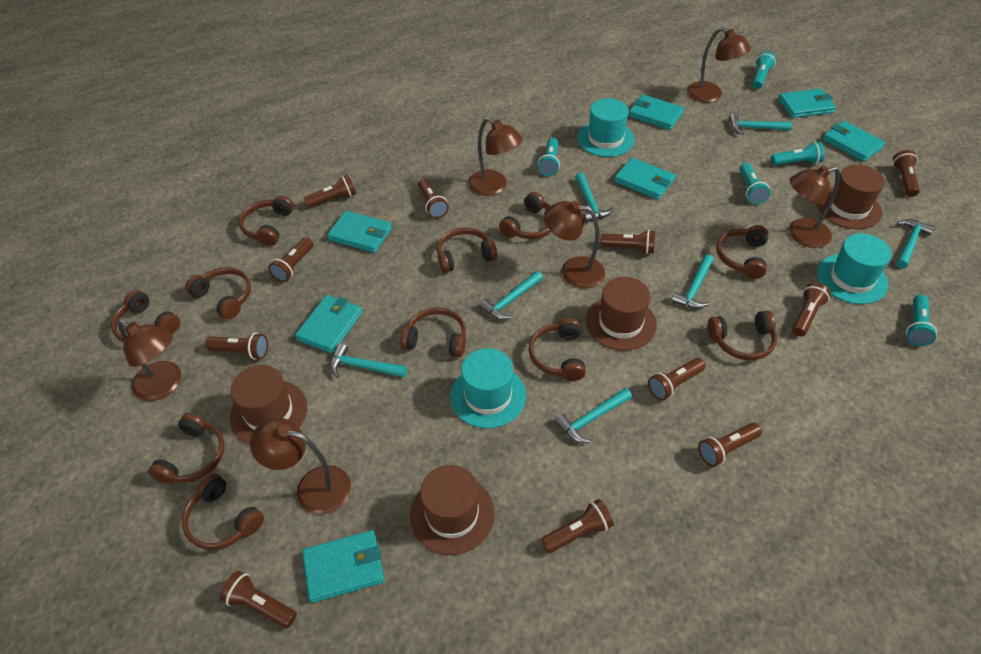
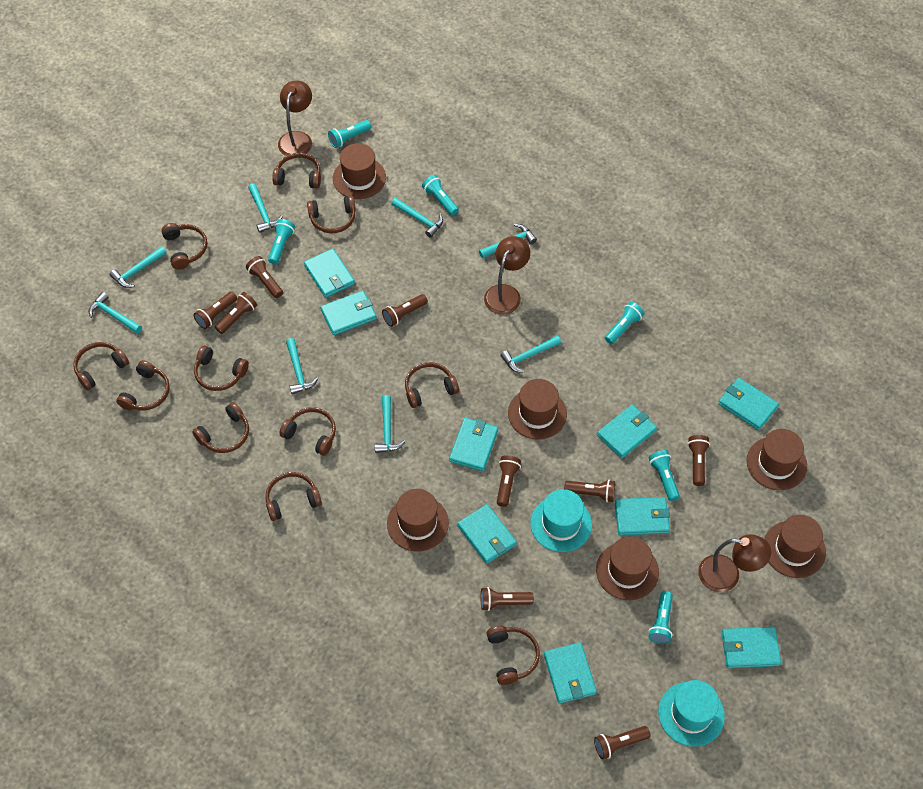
brown flashlight: 11 -> 9
brown hat: 4 -> 6
brown lamp: 6 -> 3
turquoise flashlight: 5 -> 6
turquoise hammer: 7 -> 8
turquoise hat: 3 -> 2
turquoise wallet: 7 -> 9

